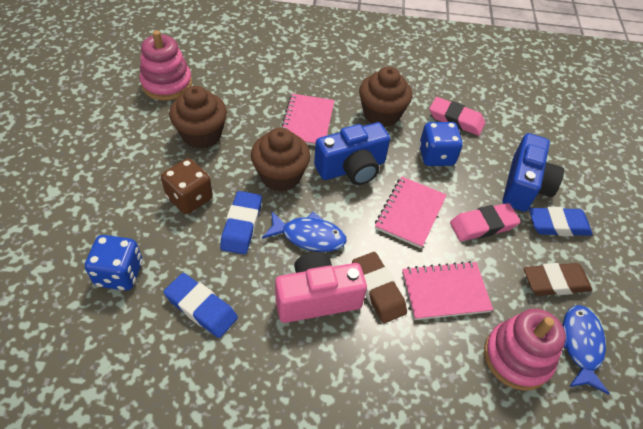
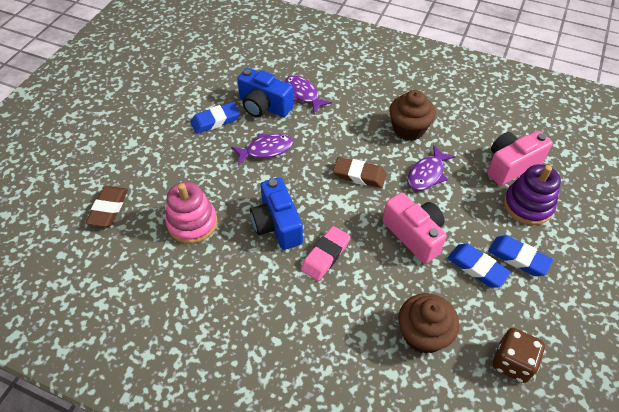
blue dice: 2 -> 0
blue fish: 2 -> 0
brown cupcake: 3 -> 2
pink camera: 1 -> 2
pink eraser: 2 -> 1
pink notebook: 3 -> 0
pink stacking toy: 2 -> 1
purple fish: 0 -> 3
purple stacking toy: 0 -> 1

